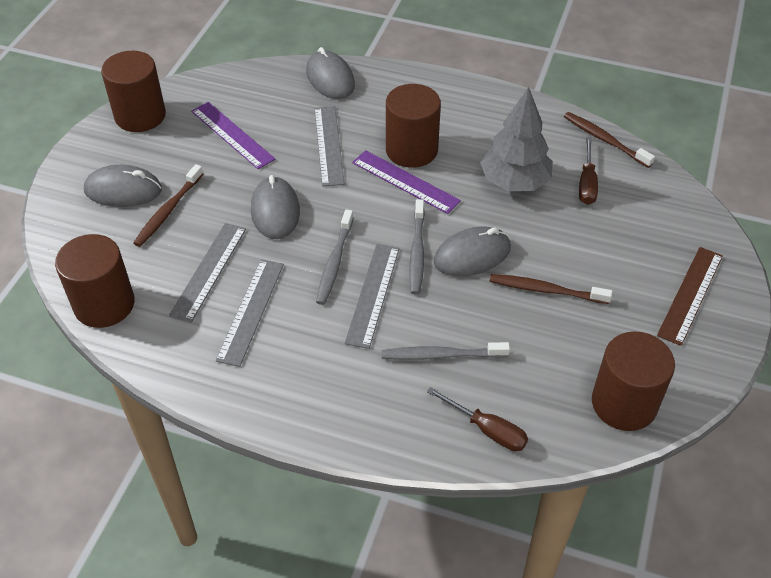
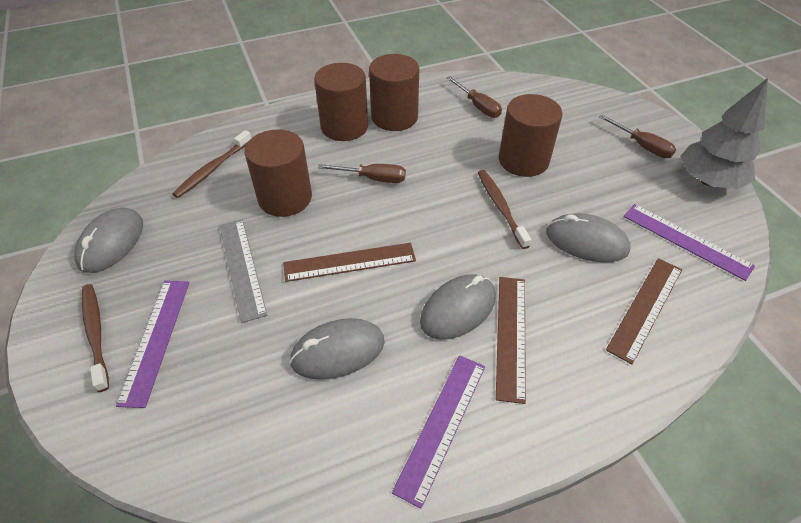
brown ruler: 1 -> 3
brown screwdriver: 2 -> 3
grey ruler: 4 -> 1
grey toothbrush: 3 -> 0
purple ruler: 2 -> 3

